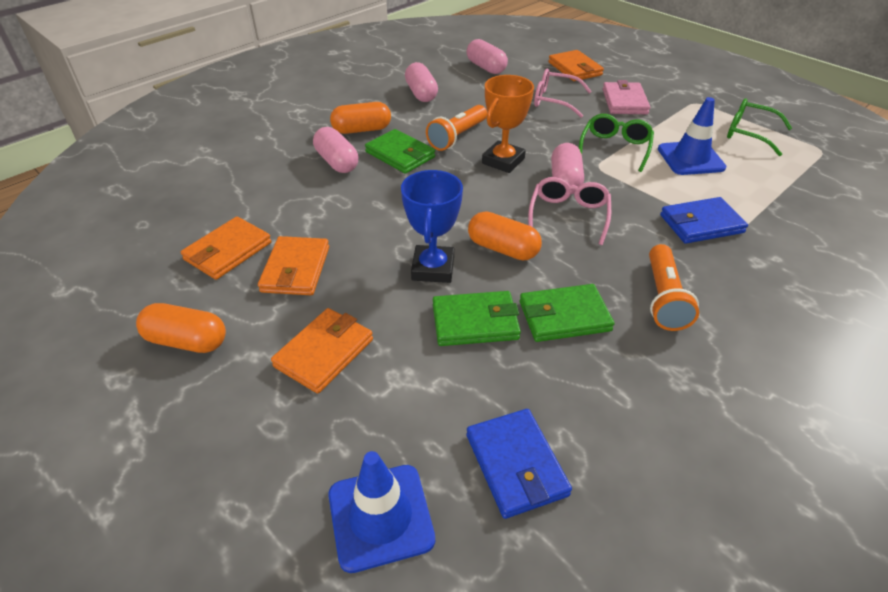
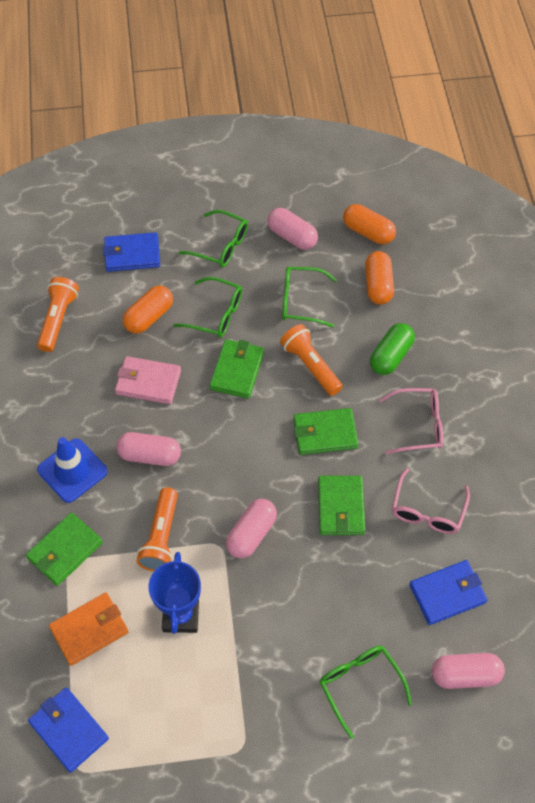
blue traffic cone: 2 -> 1
blue wallet: 2 -> 3
green capsule: 0 -> 1
green glasses: 2 -> 4
green wallet: 3 -> 4
orange flashlight: 2 -> 3
orange trophy: 1 -> 0
orange wallet: 4 -> 1

